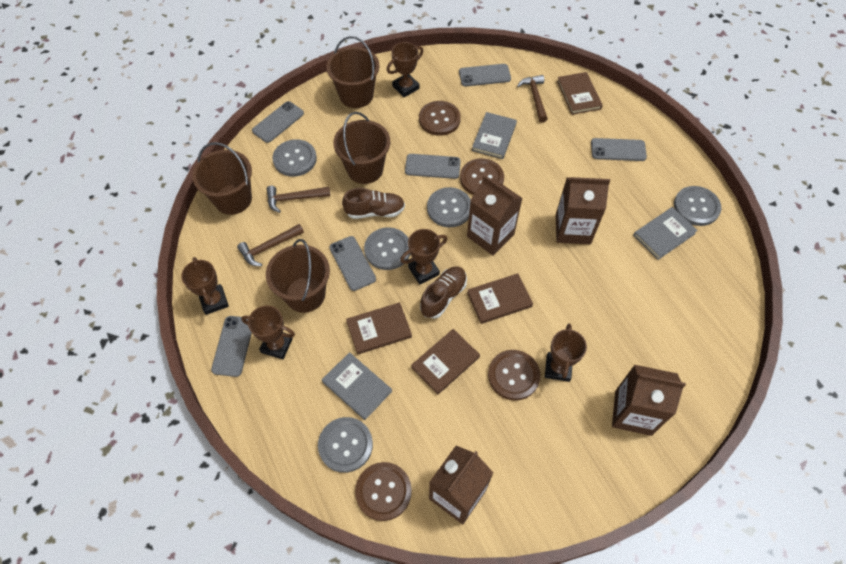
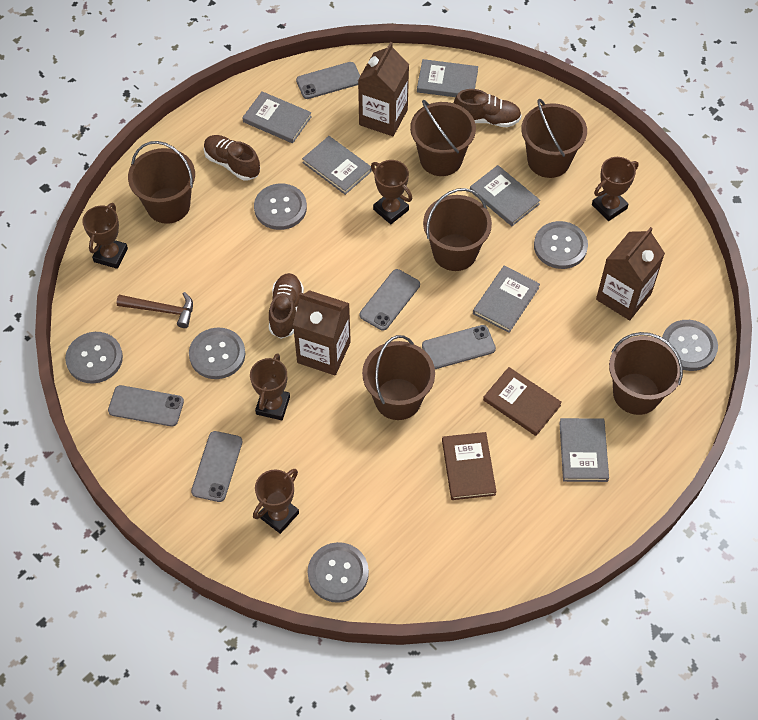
brown book: 4 -> 2
brown bucket: 4 -> 6
brown button: 4 -> 0
brown carton: 4 -> 3
brown hammer: 3 -> 1
brown shoe: 2 -> 3
grey book: 3 -> 6
grey button: 5 -> 6
grey phone: 6 -> 5

